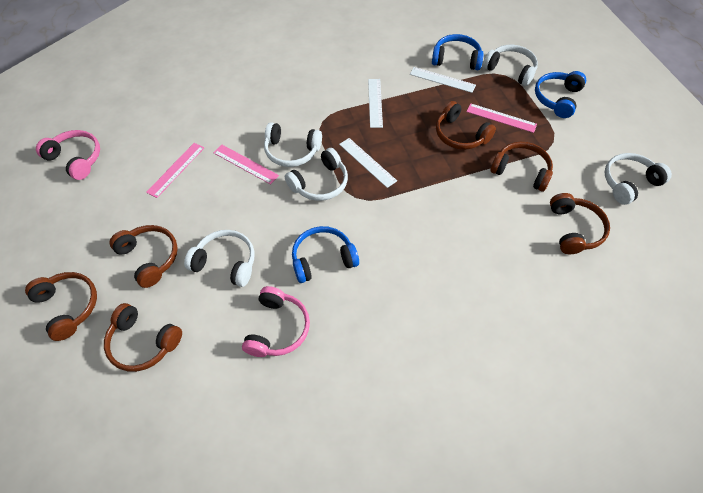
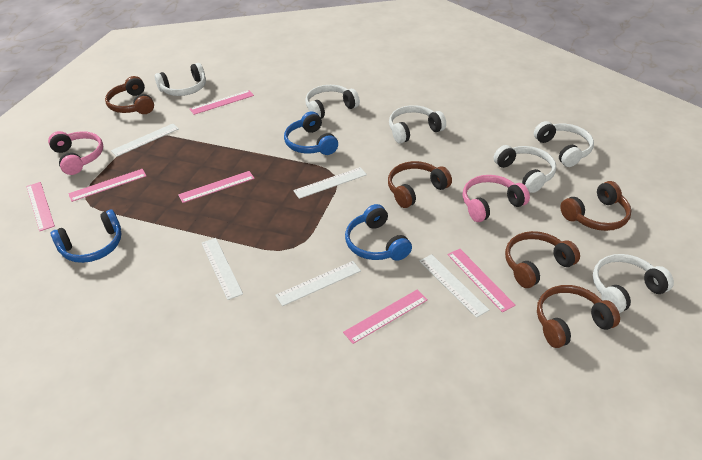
brown headphones: 6 -> 5
pink ruler: 3 -> 6
white headphones: 5 -> 6
white ruler: 3 -> 5

